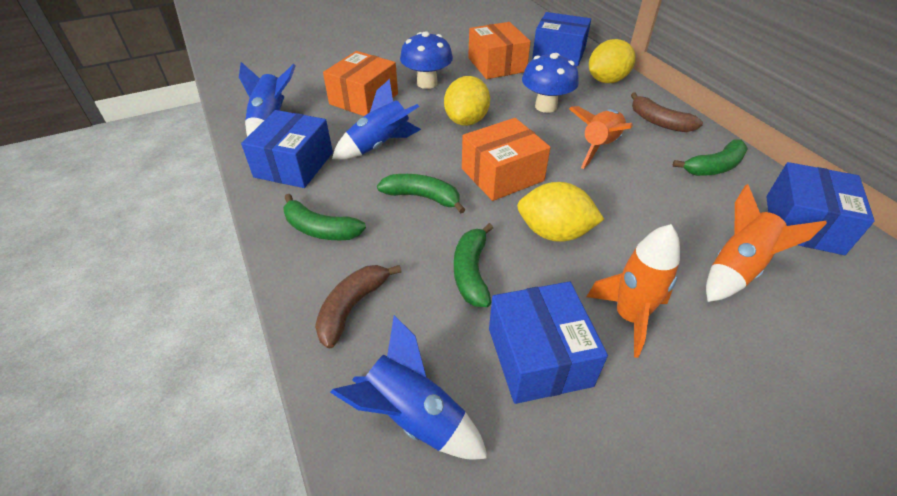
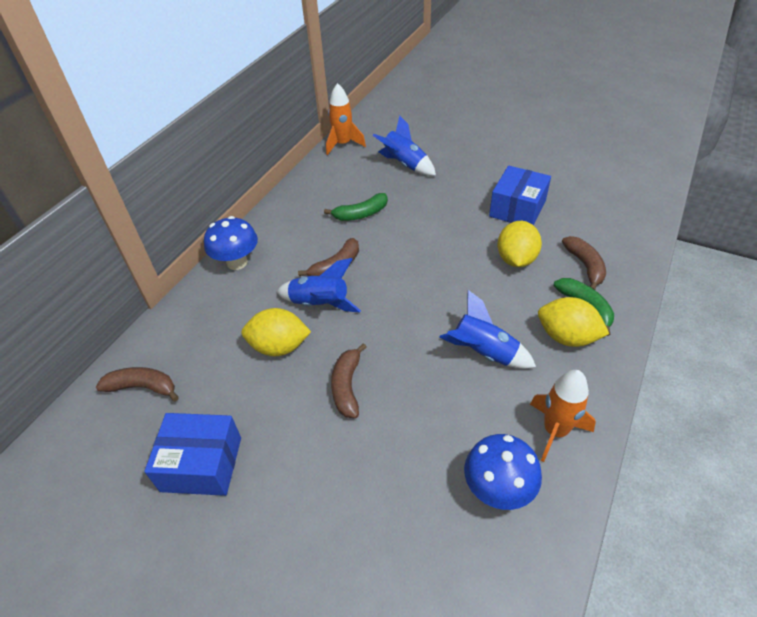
blue box: 4 -> 2
brown banana: 2 -> 4
green banana: 4 -> 2
orange box: 3 -> 0
orange rocket: 3 -> 2

